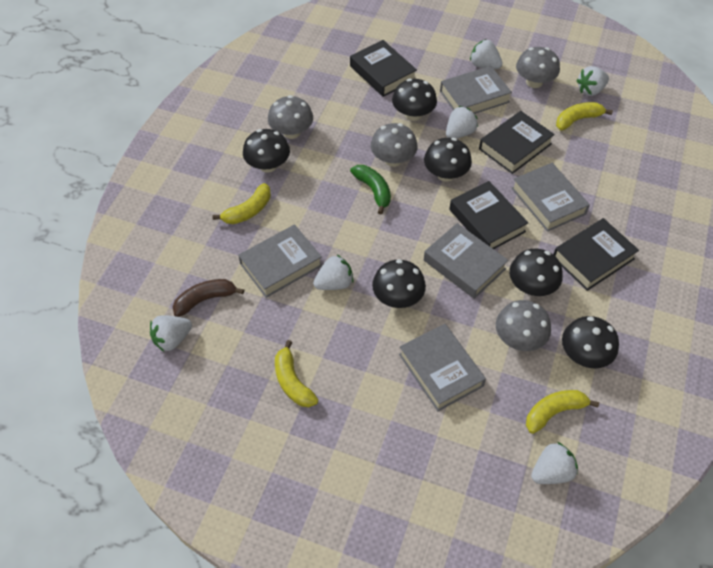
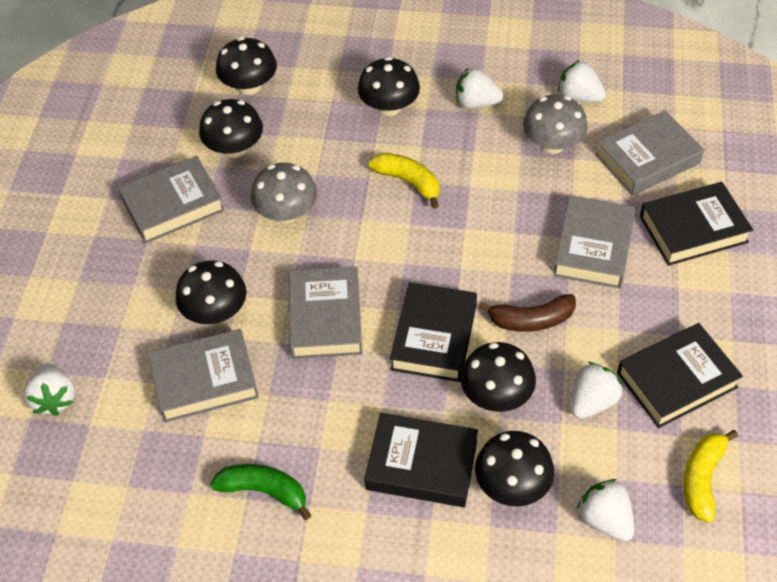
grey mushroom: 4 -> 2
white strawberry: 6 -> 5
yellow banana: 4 -> 2

